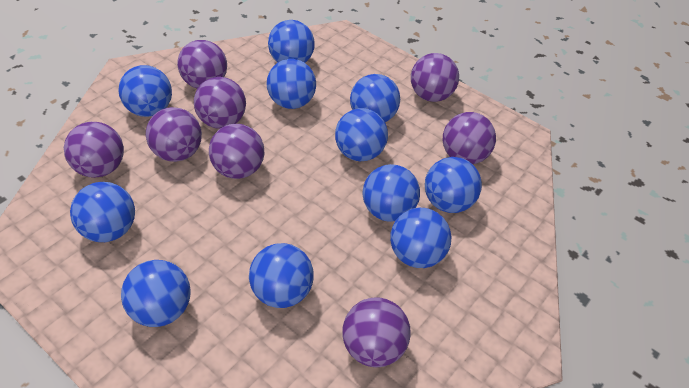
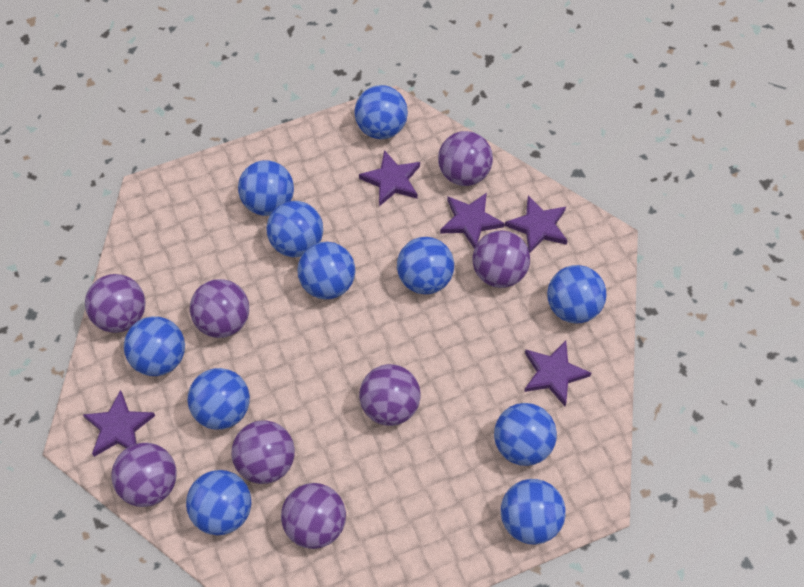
purple star: 0 -> 5

